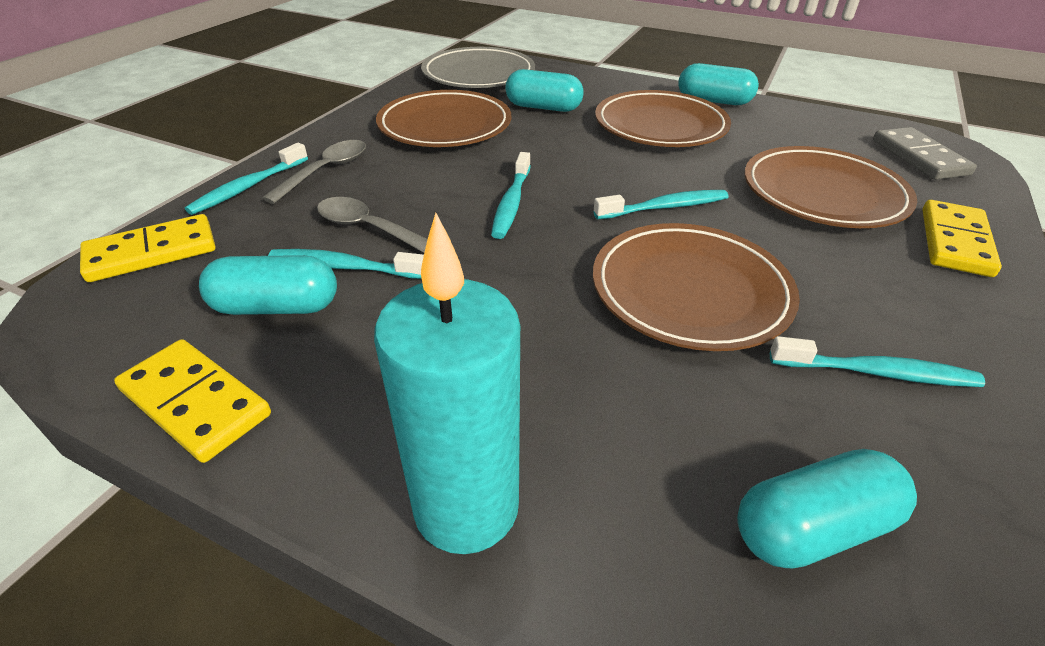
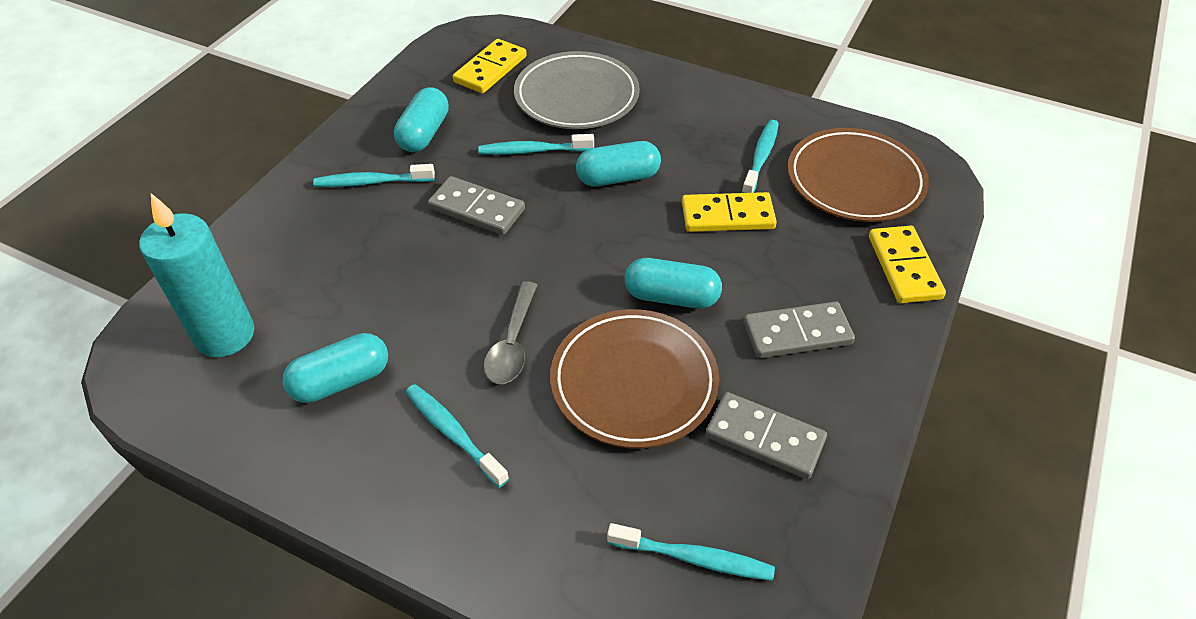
brown plate: 4 -> 2
grey domino: 1 -> 3
grey spoon: 2 -> 1

